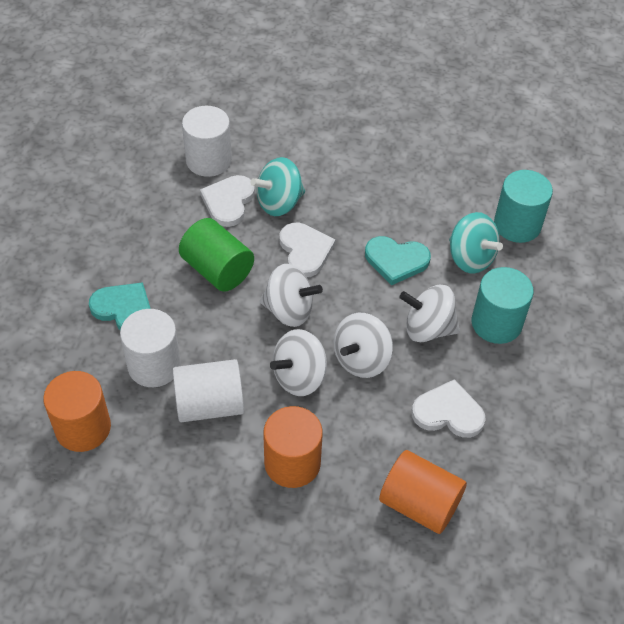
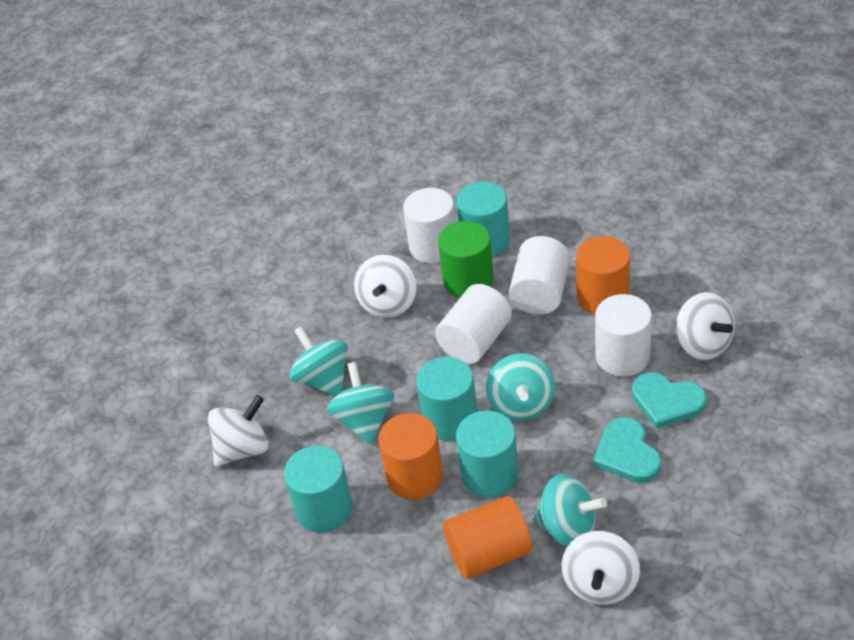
turquoise cylinder: 2 -> 4
turquoise spinning top: 2 -> 4
white cylinder: 3 -> 4
white heart: 3 -> 0

